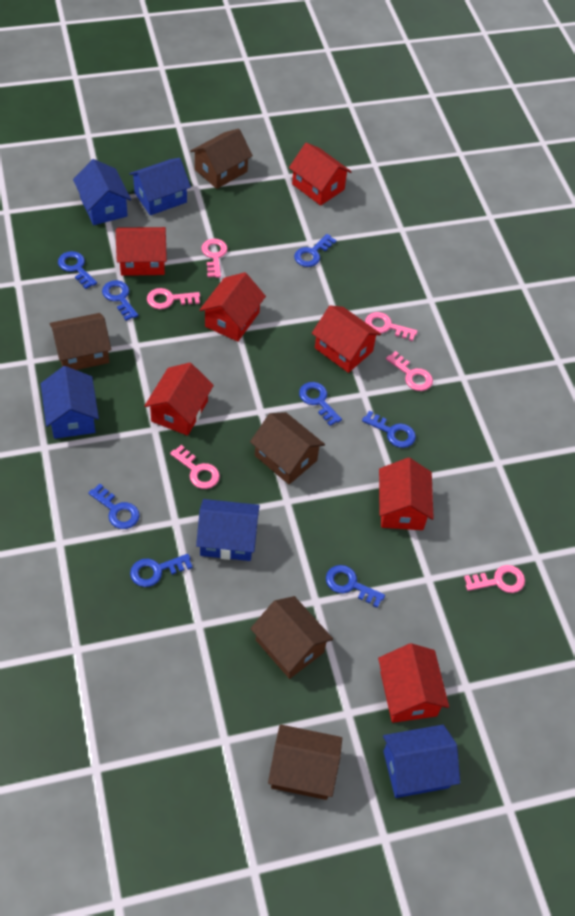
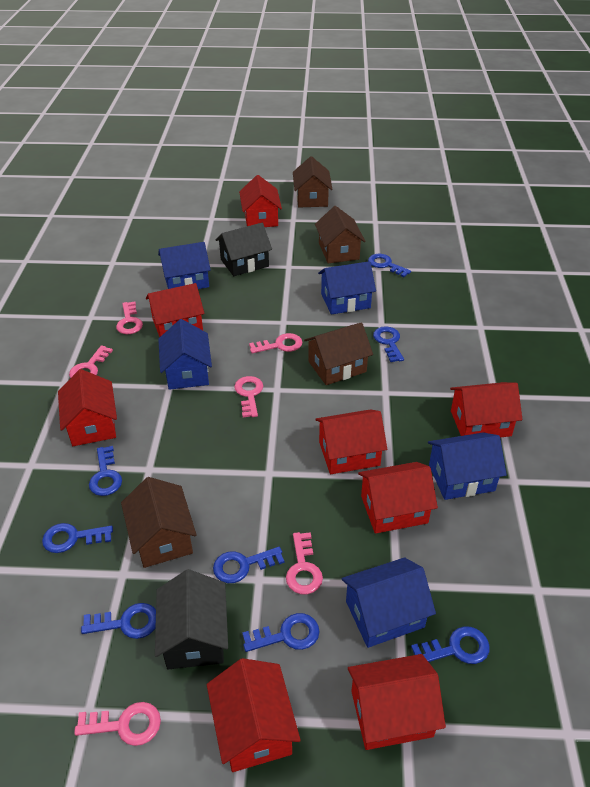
black house: 0 -> 2
brown house: 5 -> 4
red house: 7 -> 8

